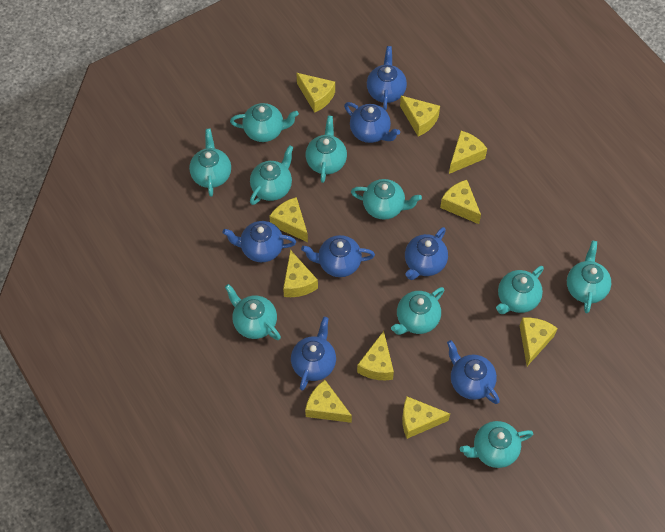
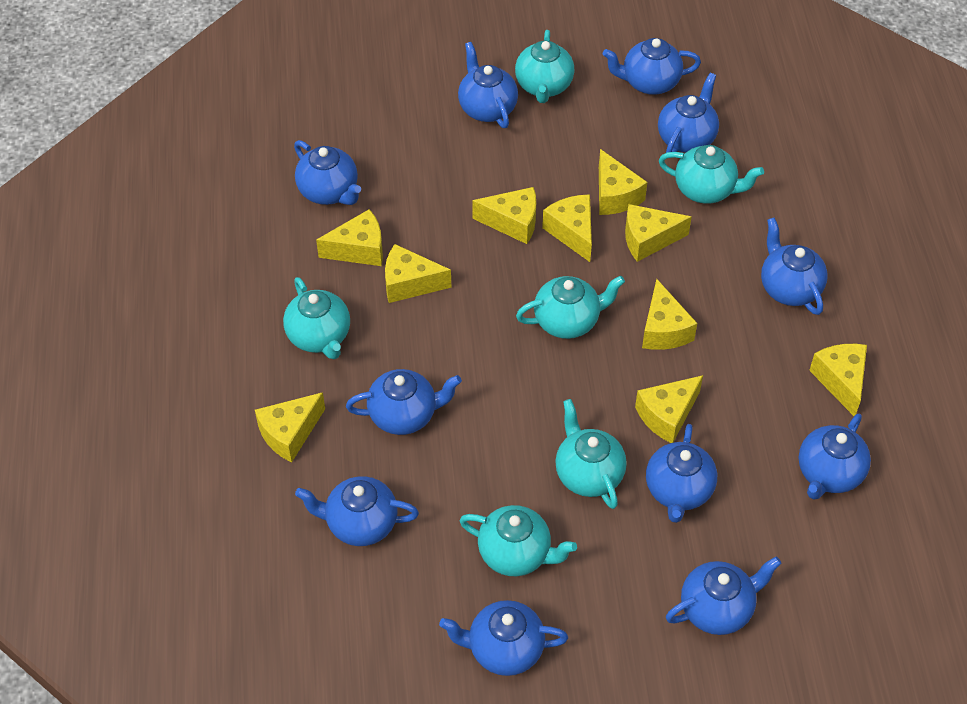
blue teapot: 7 -> 11
turquoise teapot: 10 -> 6

